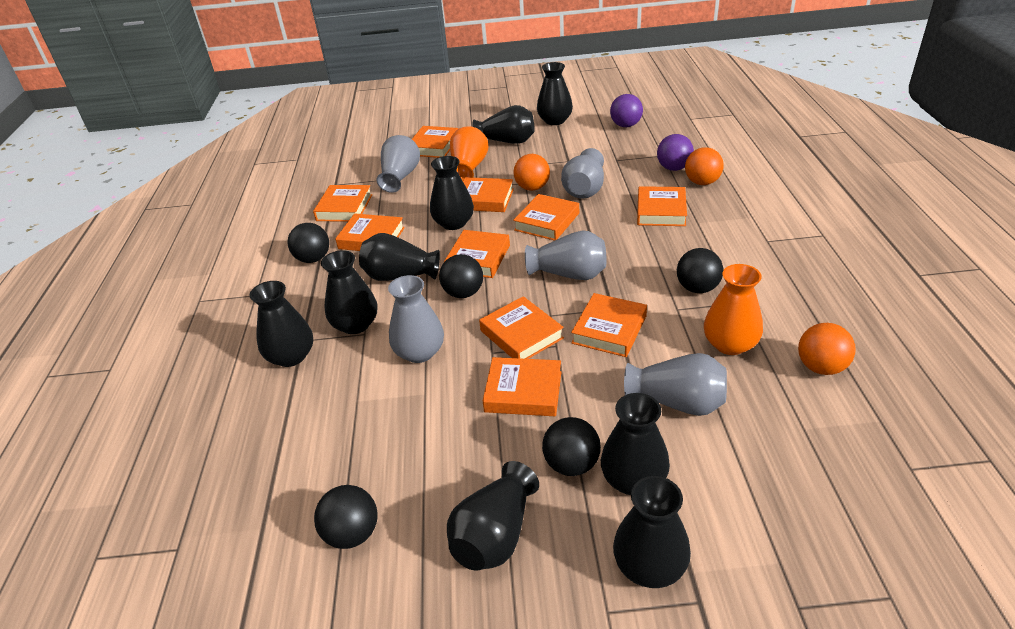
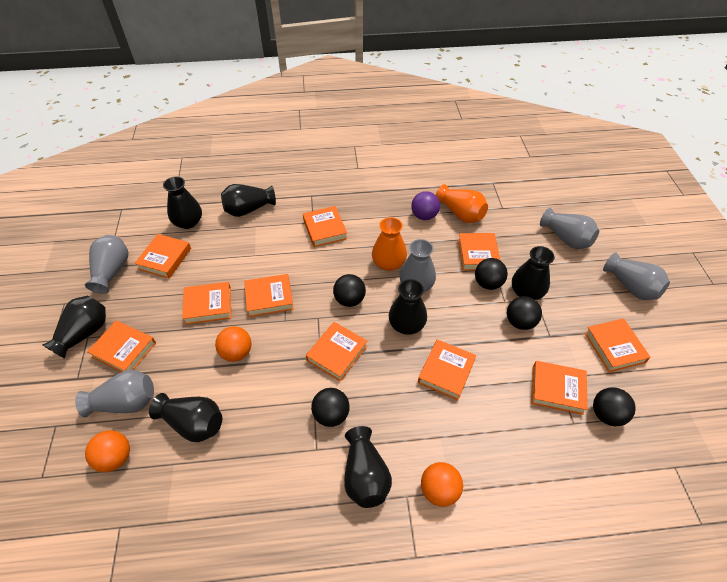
black vase: 9 -> 7
purple ball: 2 -> 1

